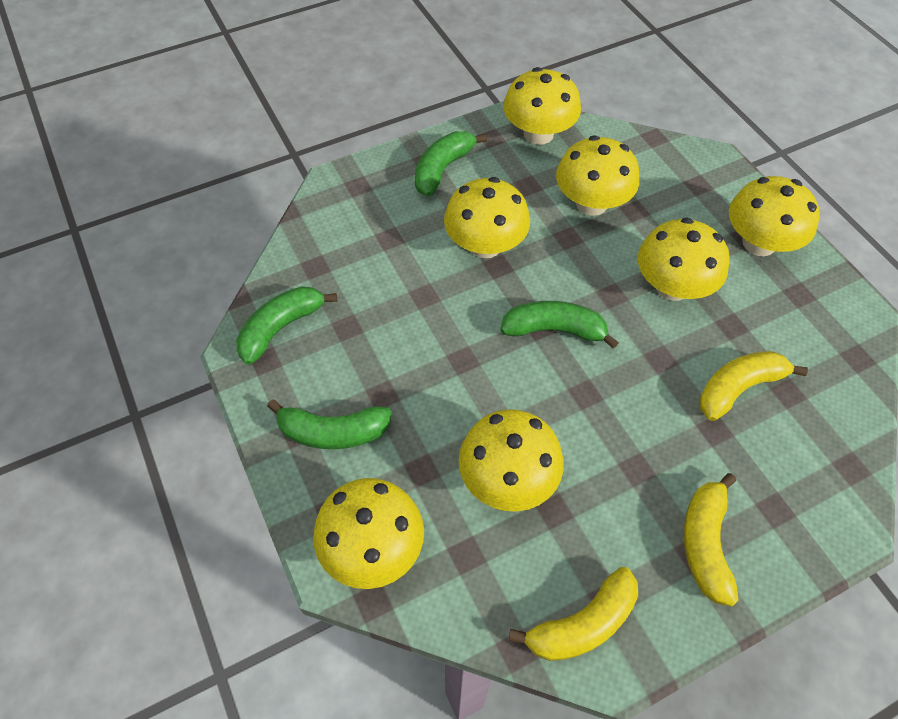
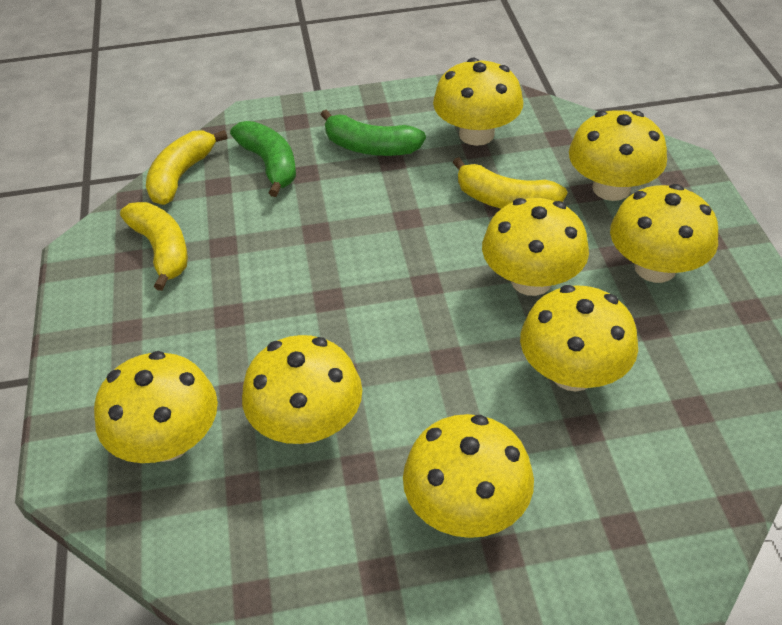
green banana: 4 -> 2
yellow mushroom: 7 -> 8

